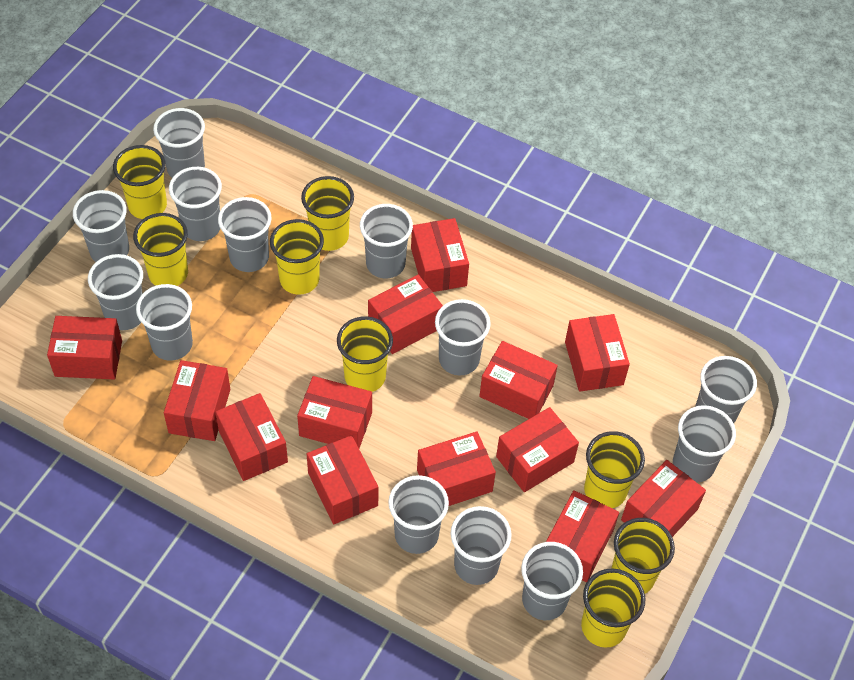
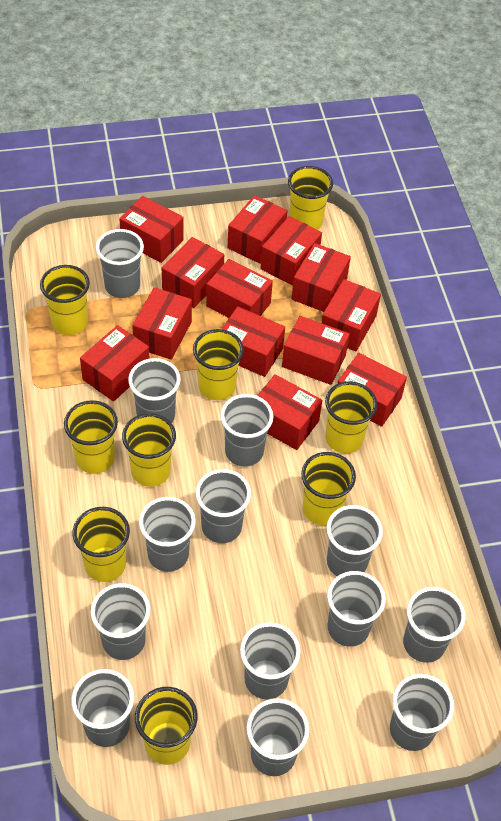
yellow cup: 8 -> 9

